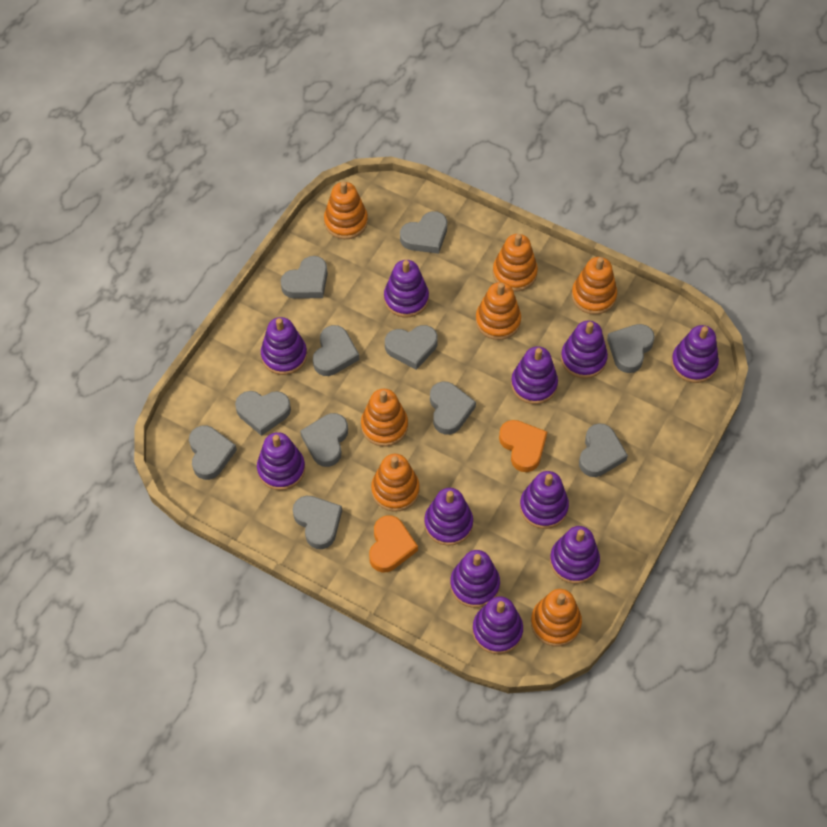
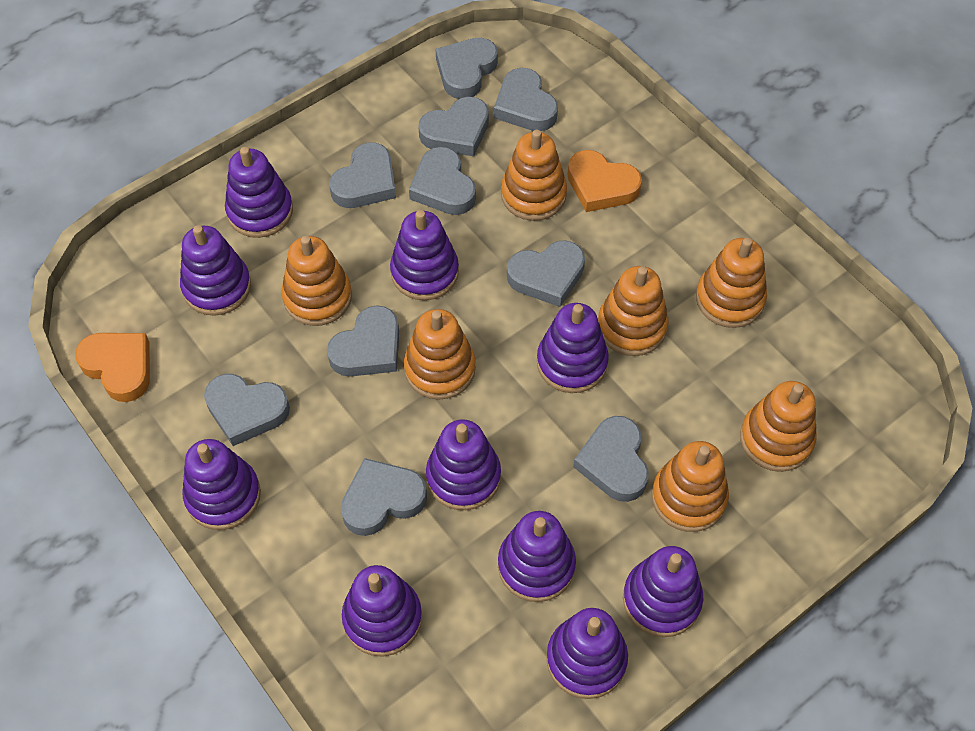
grey heart: 11 -> 10
purple stacking toy: 11 -> 10

